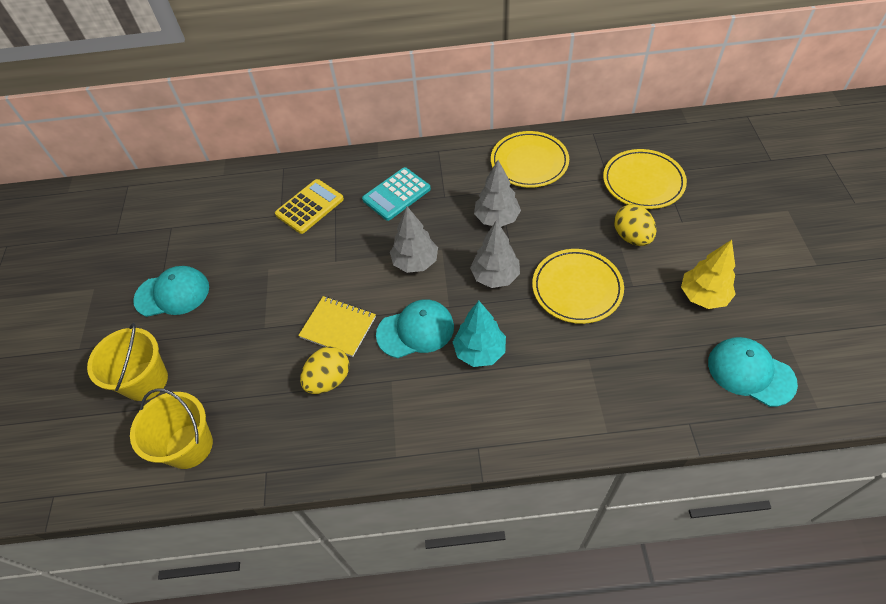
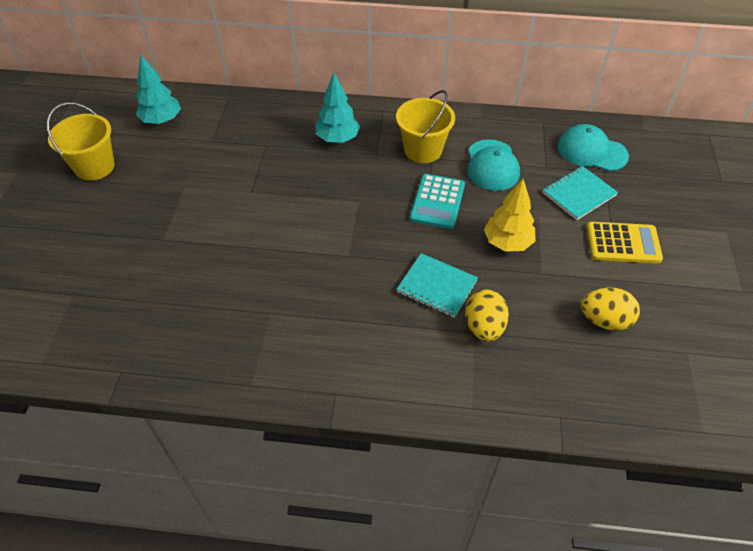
grey tree: 3 -> 0
turquoise cap: 3 -> 2
turquoise notebook: 0 -> 2
turquoise tree: 1 -> 2
yellow notebook: 1 -> 0
yellow plate: 3 -> 0

